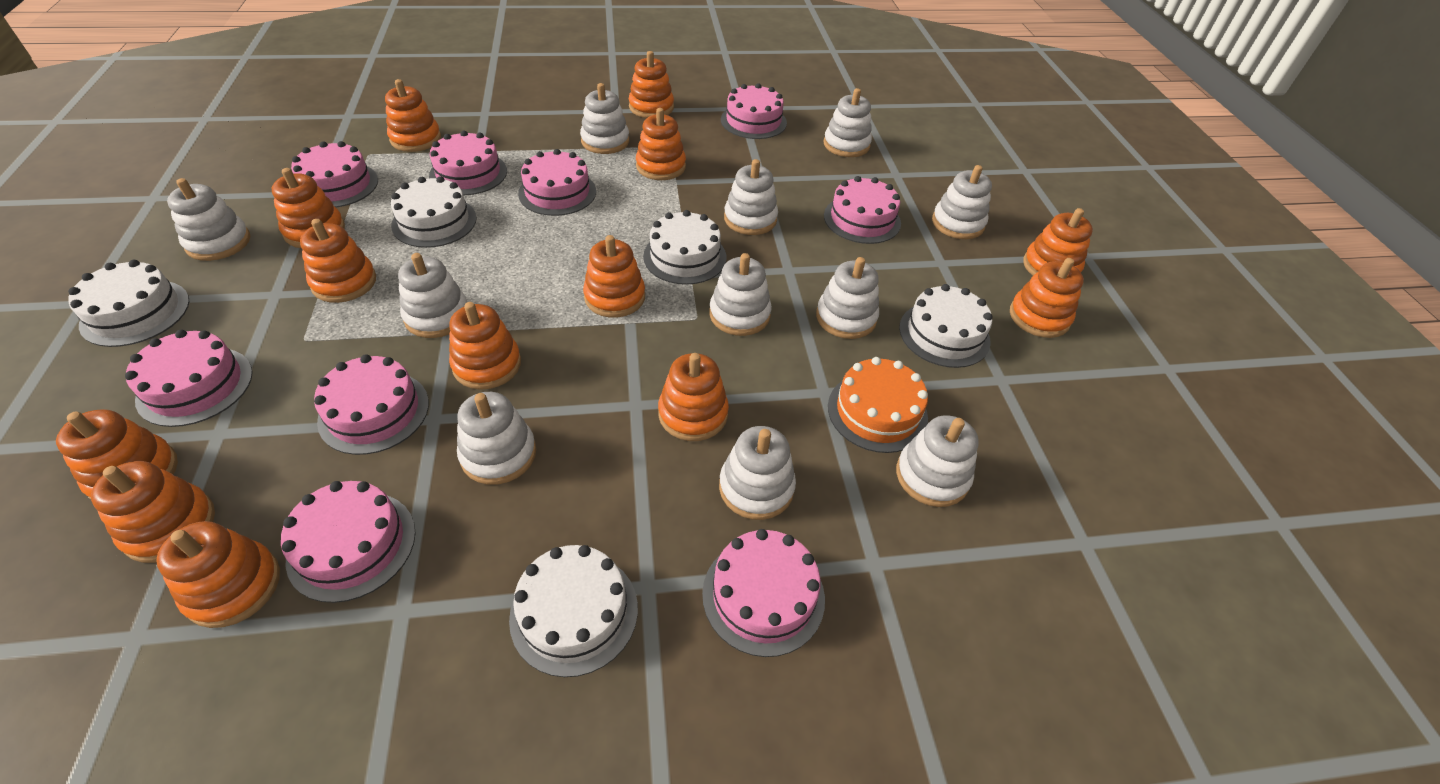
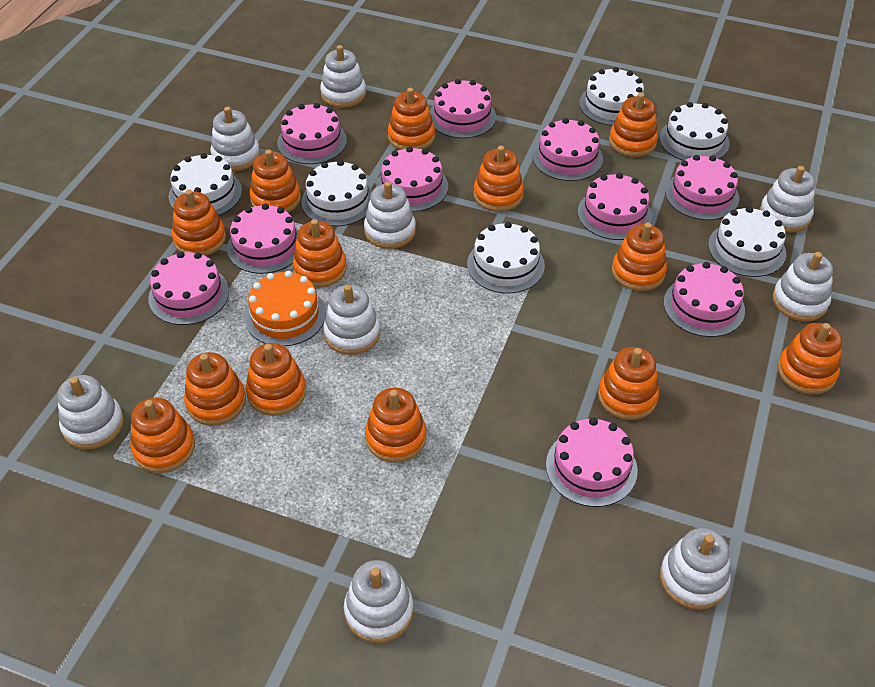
pink cake: 9 -> 10
white cake: 5 -> 6
white stacking toy: 11 -> 9

